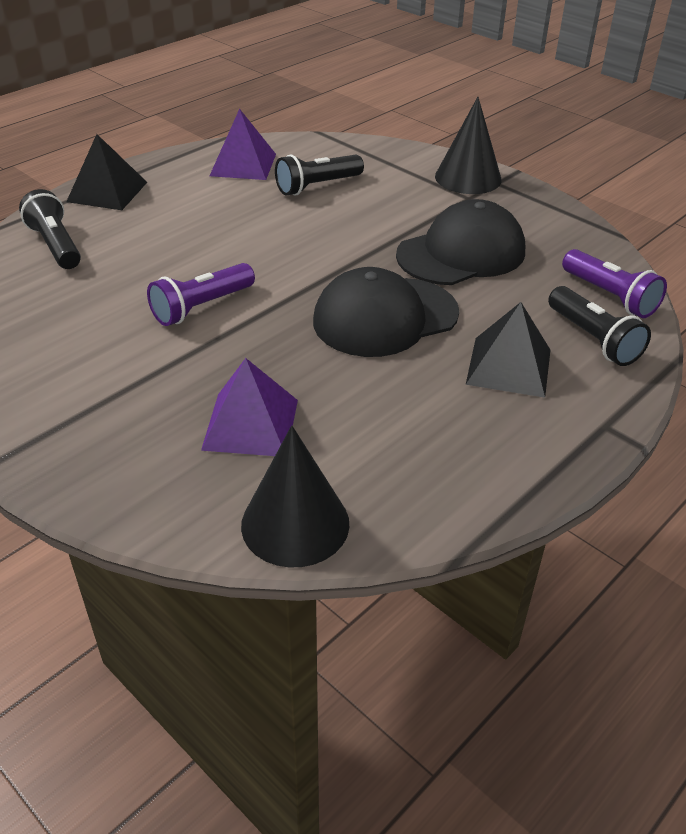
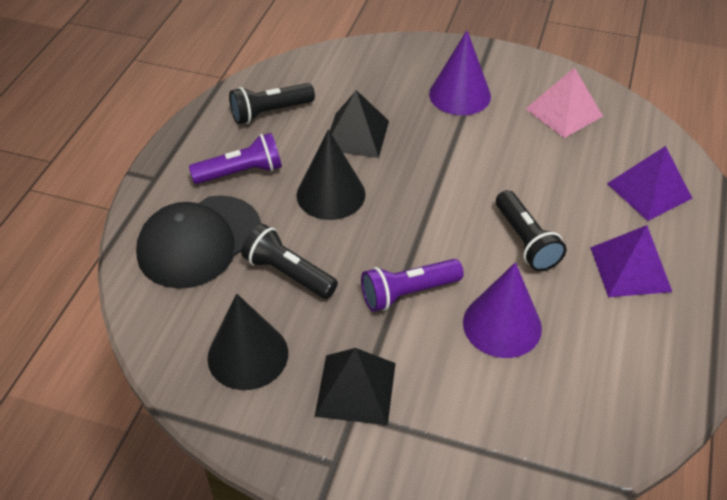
black cap: 2 -> 1
pink pyramid: 0 -> 1
purple cone: 0 -> 2

